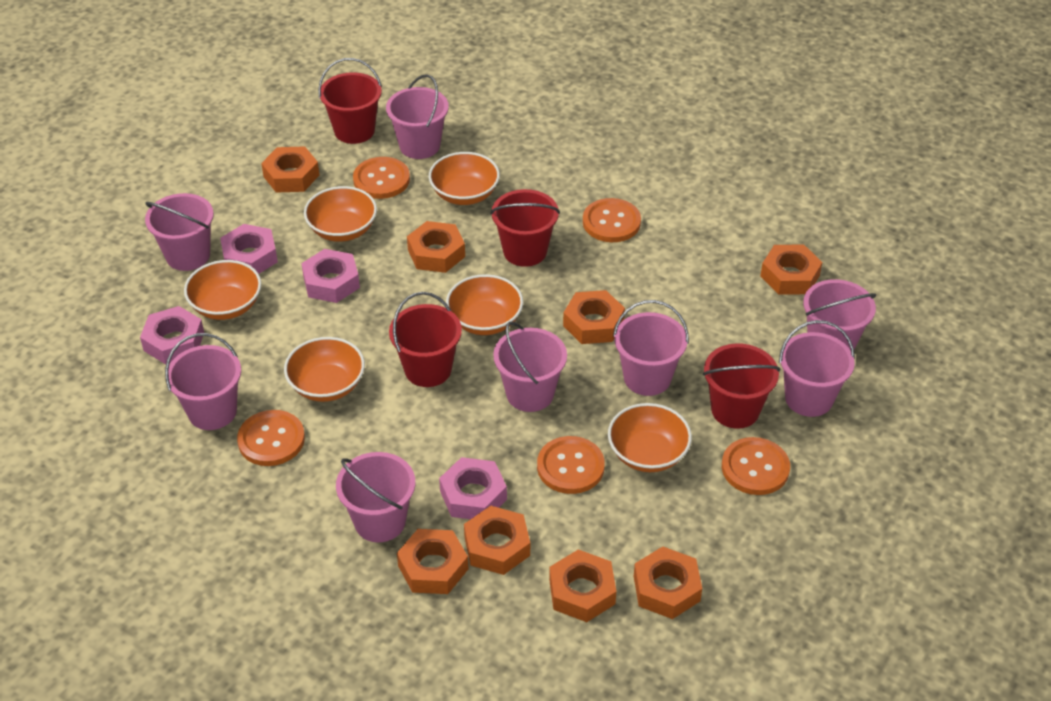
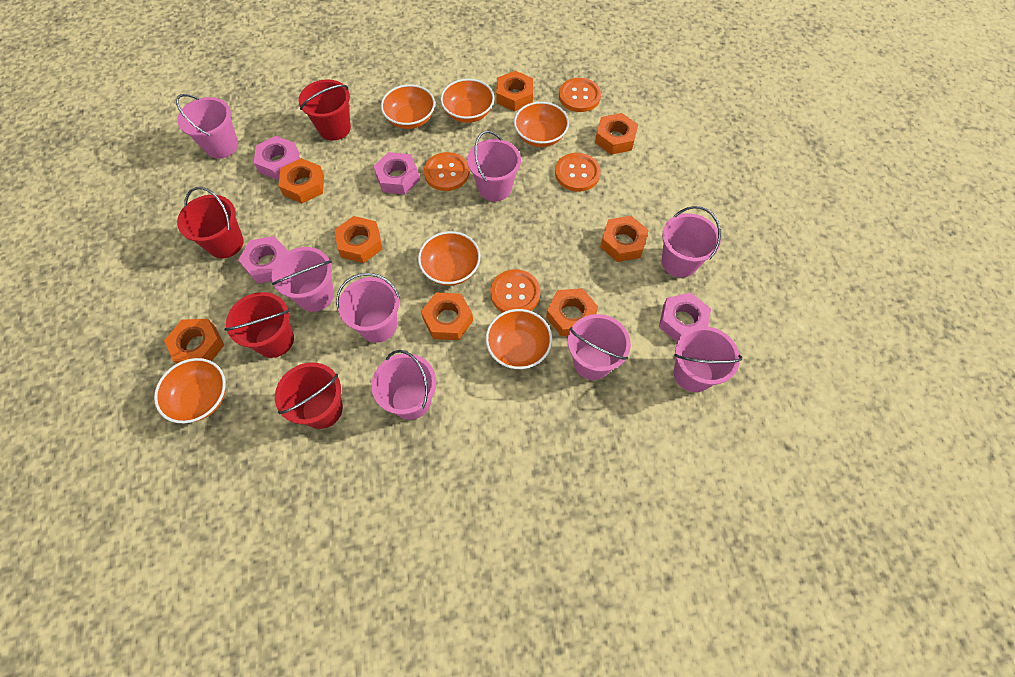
orange button: 5 -> 4

